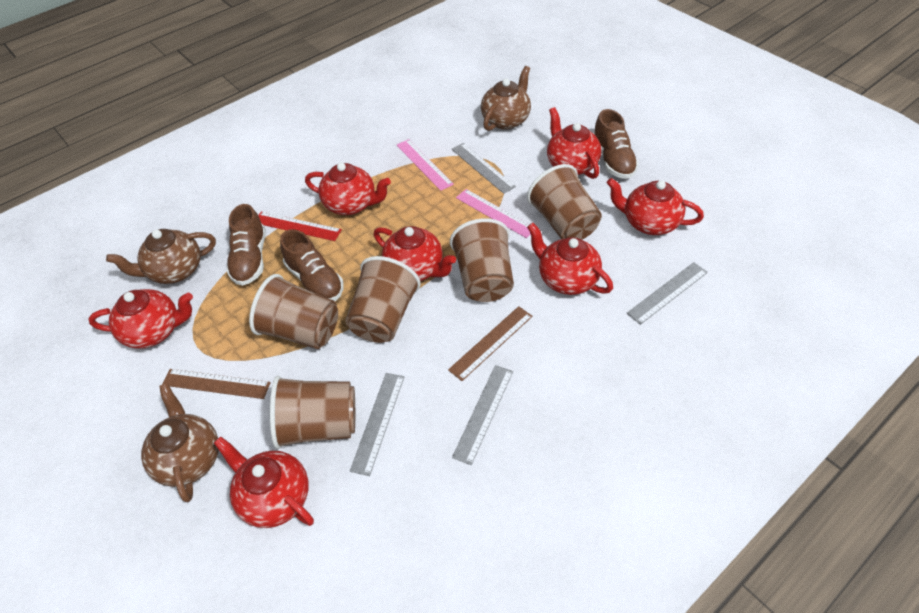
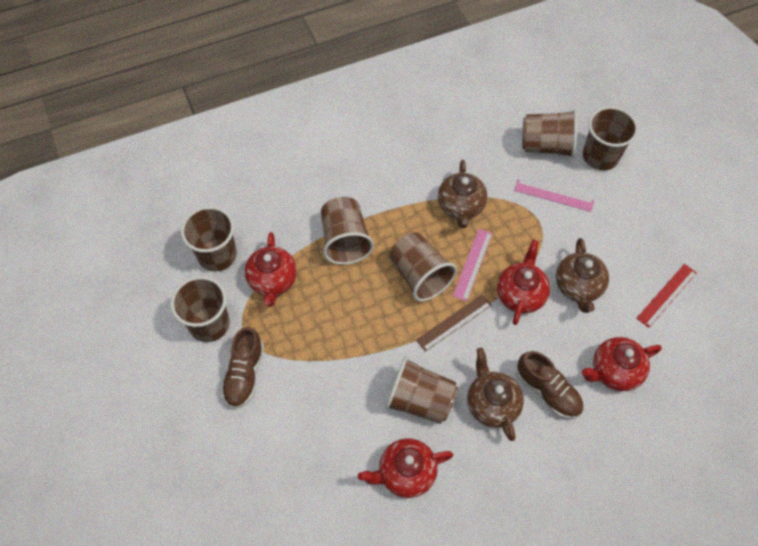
brown cup: 5 -> 7
brown ruler: 2 -> 1
brown shoe: 3 -> 2
grey ruler: 4 -> 0
red teapot: 7 -> 4

